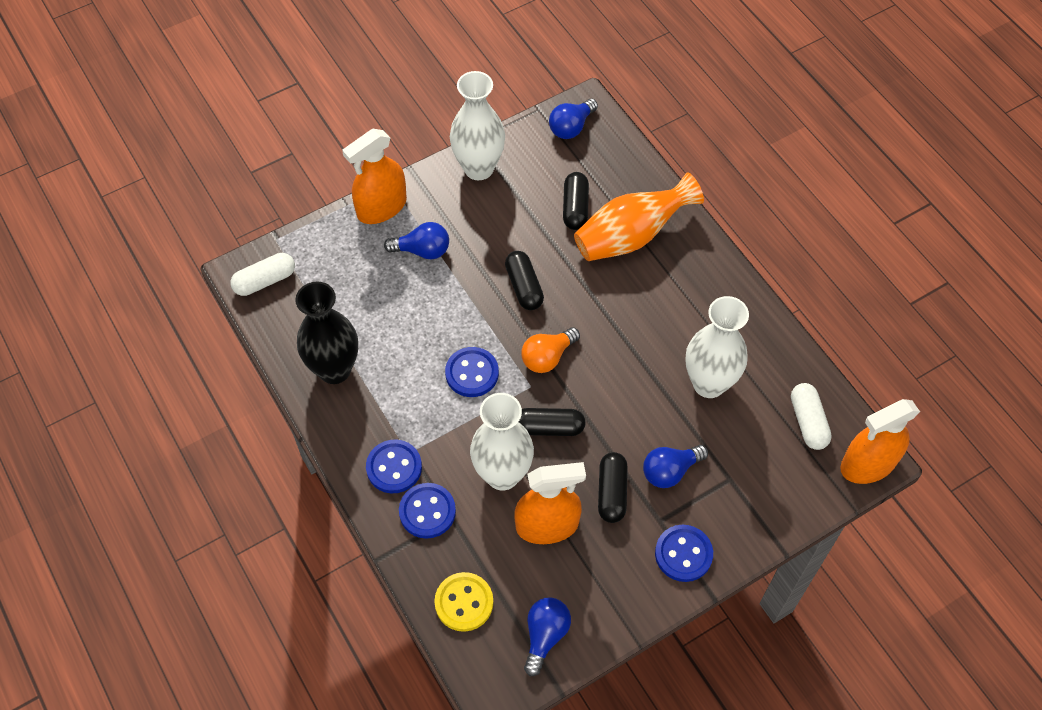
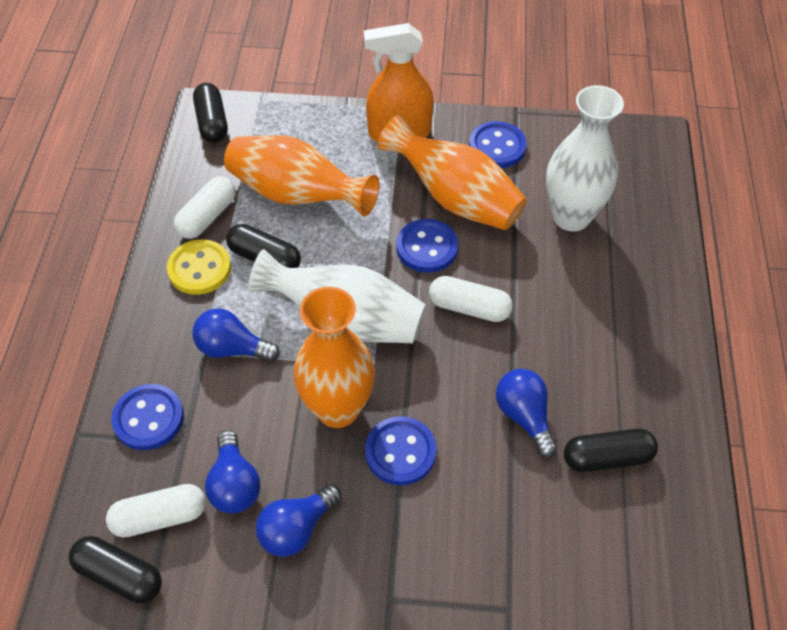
black vase: 1 -> 0
orange light bulb: 1 -> 0
orange spray bottle: 3 -> 1
orange vase: 1 -> 3
white capsule: 2 -> 3
white vase: 3 -> 2

